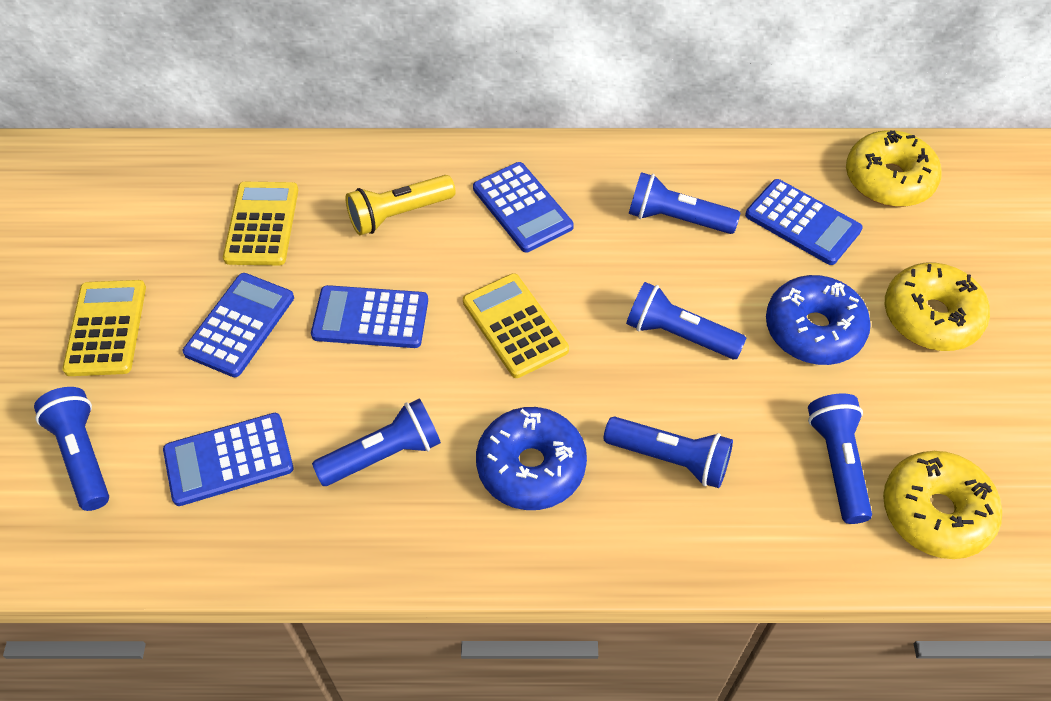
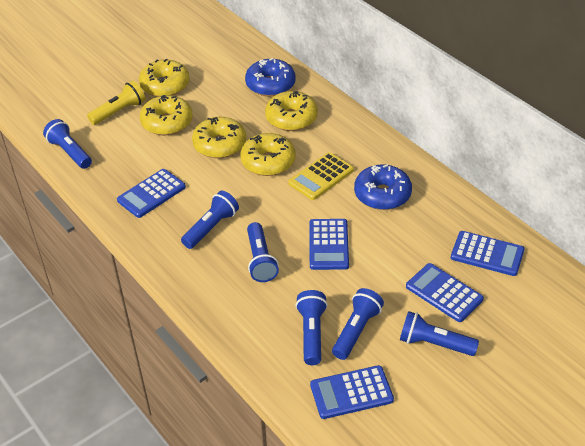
yellow calculator: 3 -> 1
yellow donut: 3 -> 5

